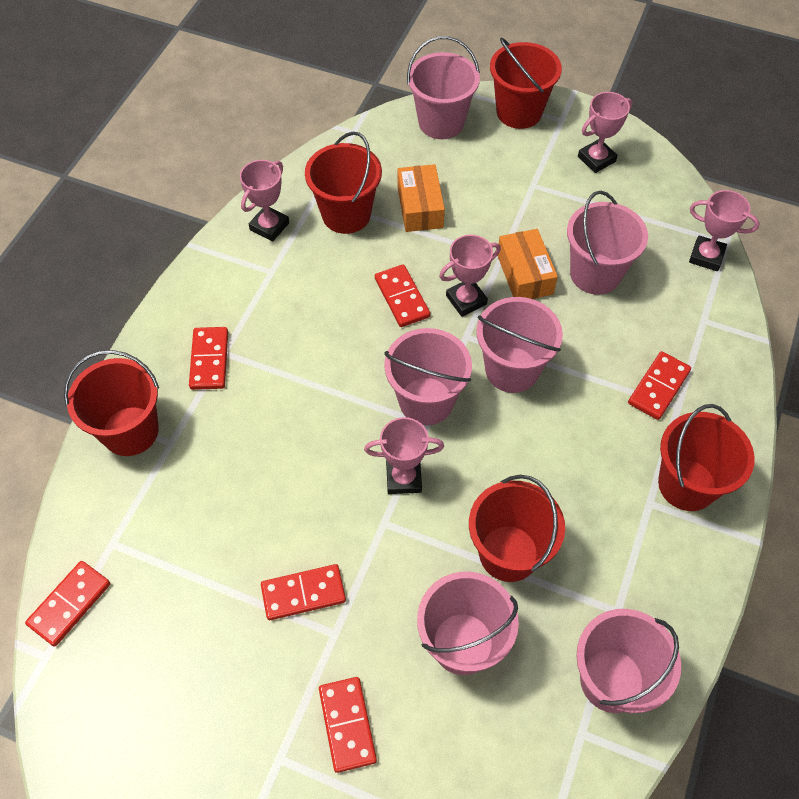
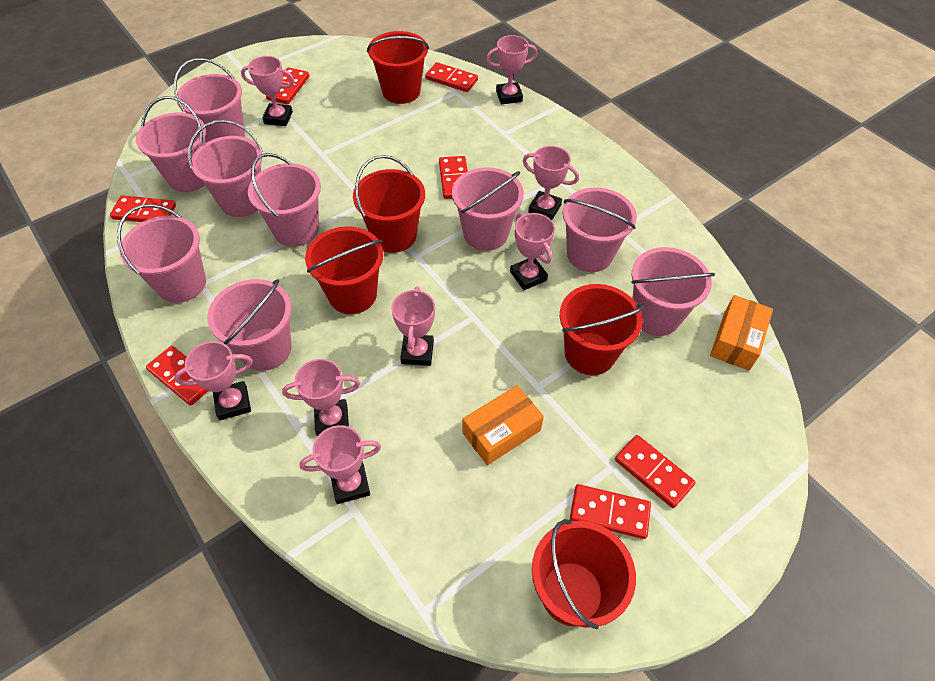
pink bucket: 6 -> 9
pink trophy: 5 -> 8
red domino: 6 -> 7

